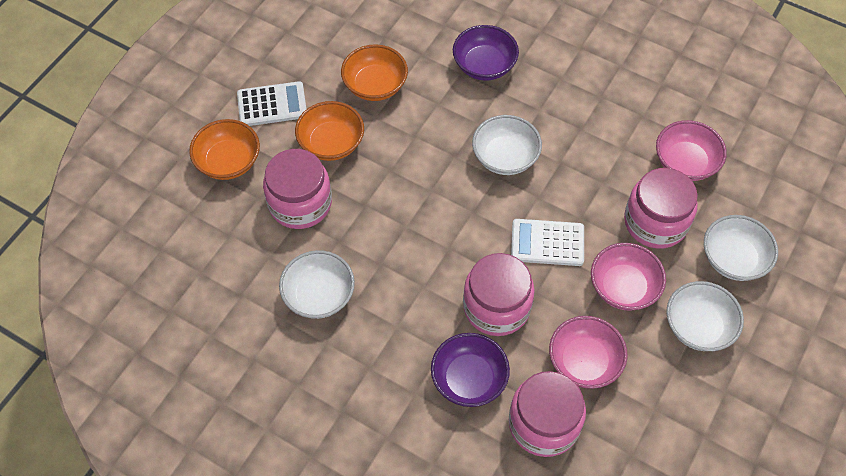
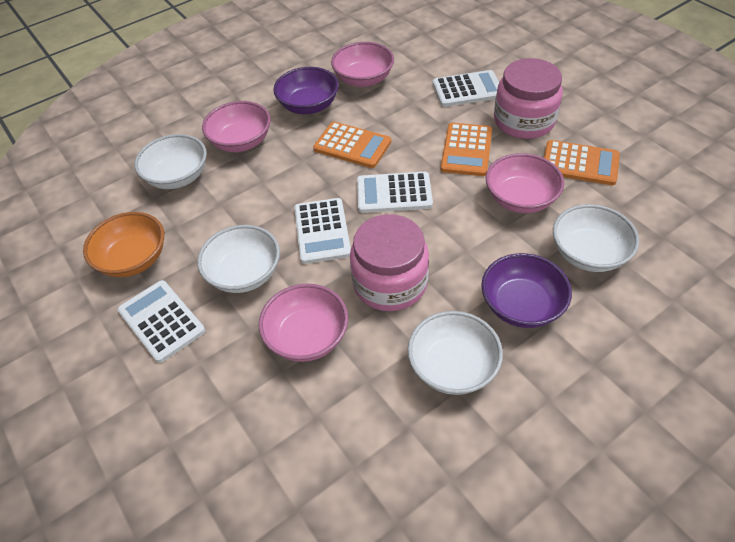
orange bowl: 3 -> 1
orange calculator: 0 -> 3
pink bowl: 3 -> 4
pink jar: 4 -> 2
white calculator: 2 -> 4

